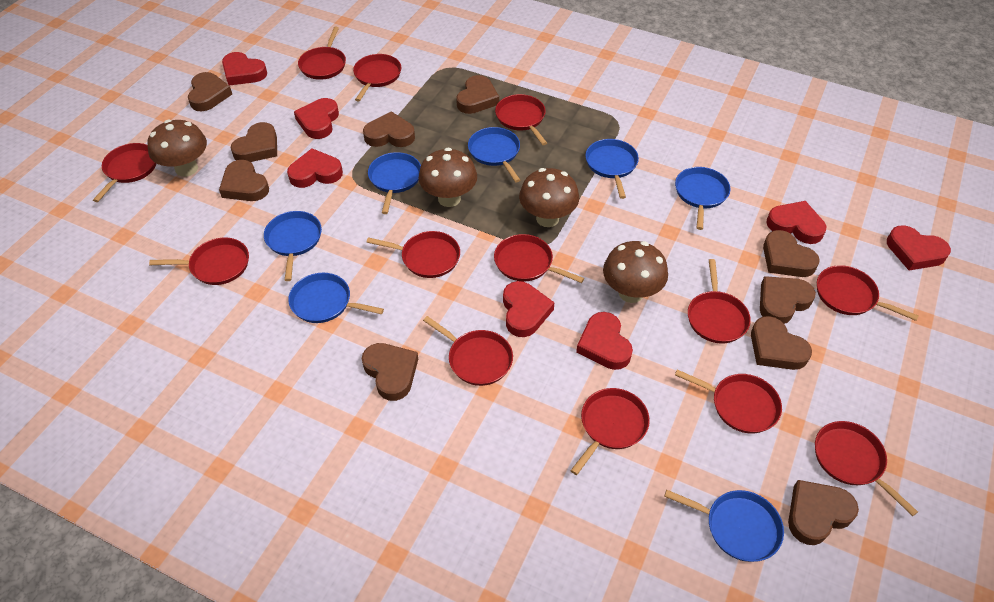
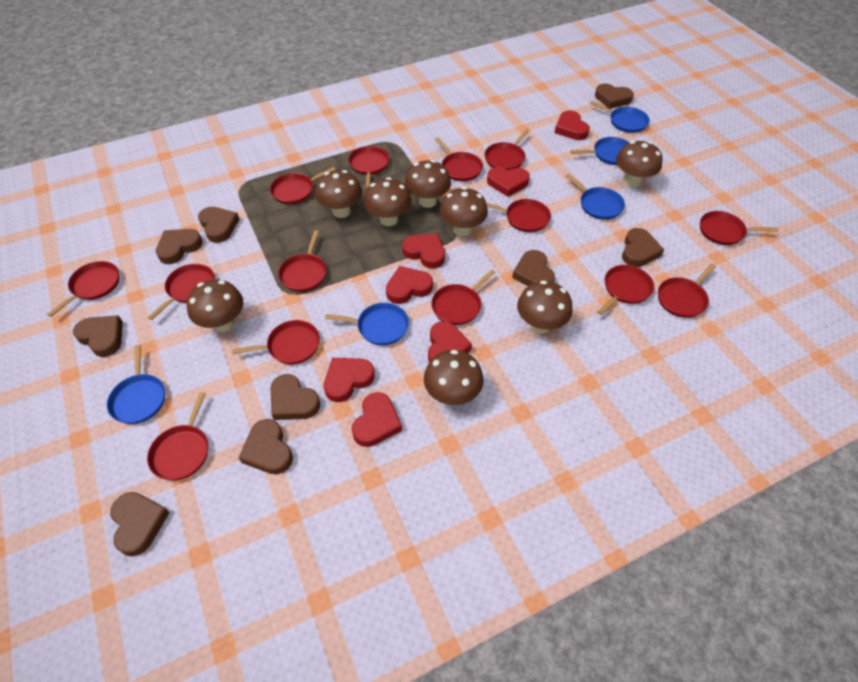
blue pan: 7 -> 5
brown heart: 10 -> 9
brown mushroom: 4 -> 8
red pan: 13 -> 14

